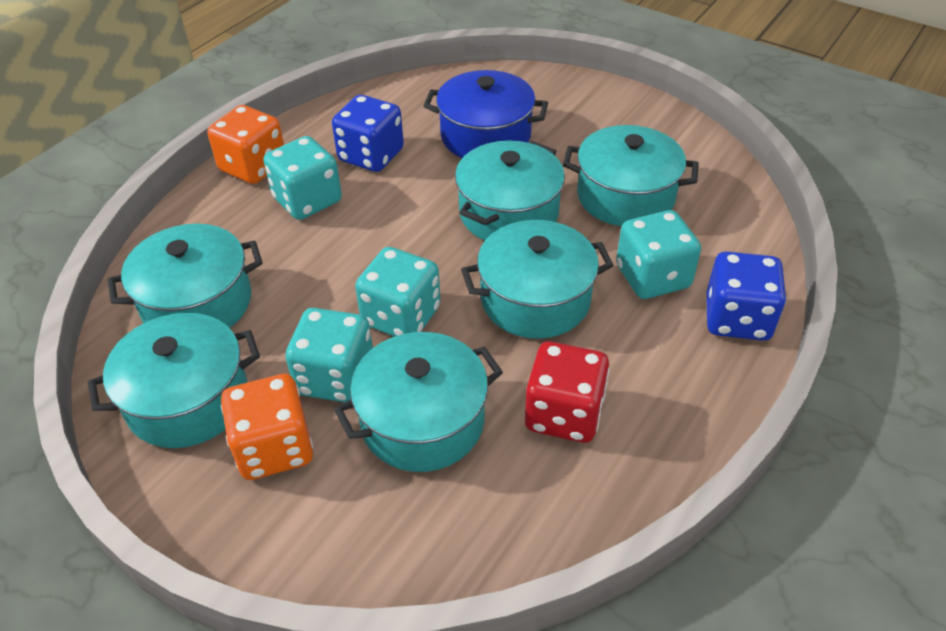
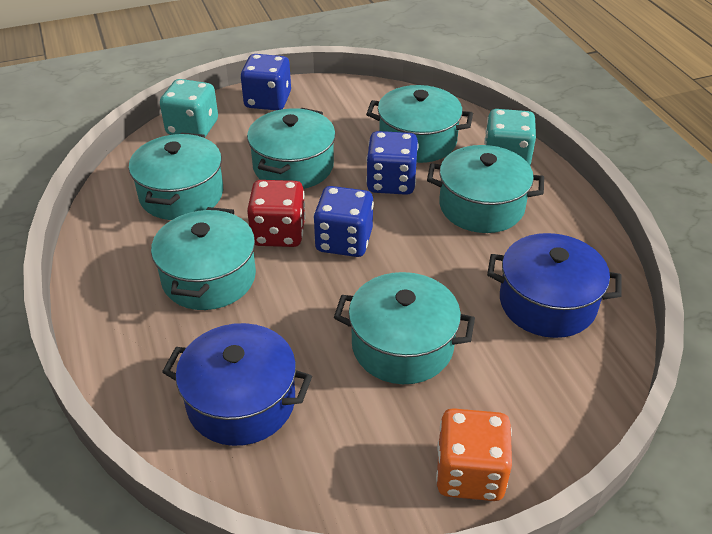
blue dice: 2 -> 3
blue pot: 1 -> 2
orange dice: 2 -> 1
turquoise dice: 4 -> 2

